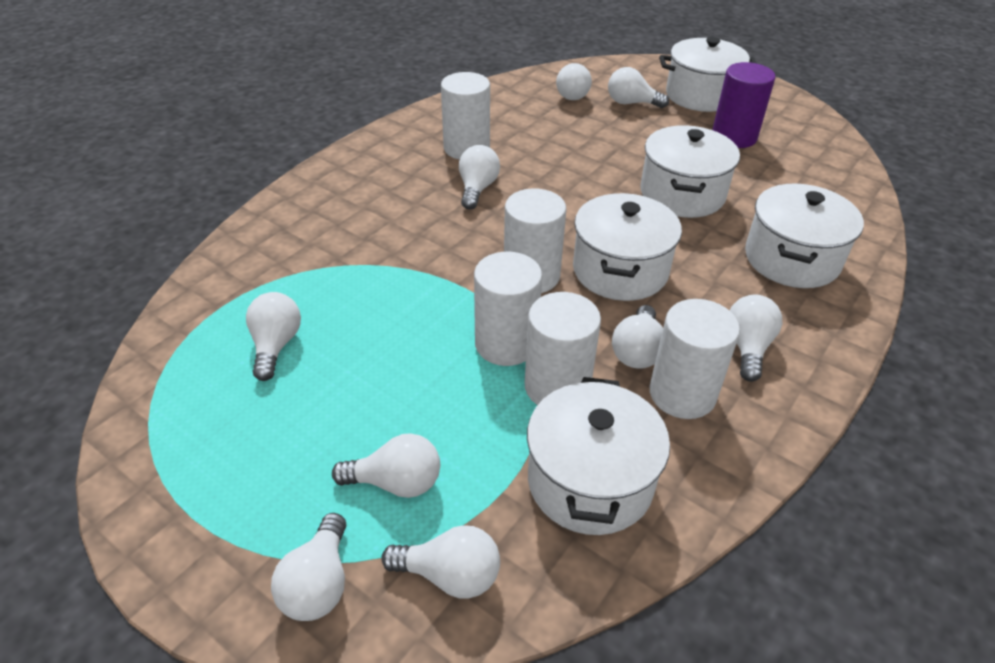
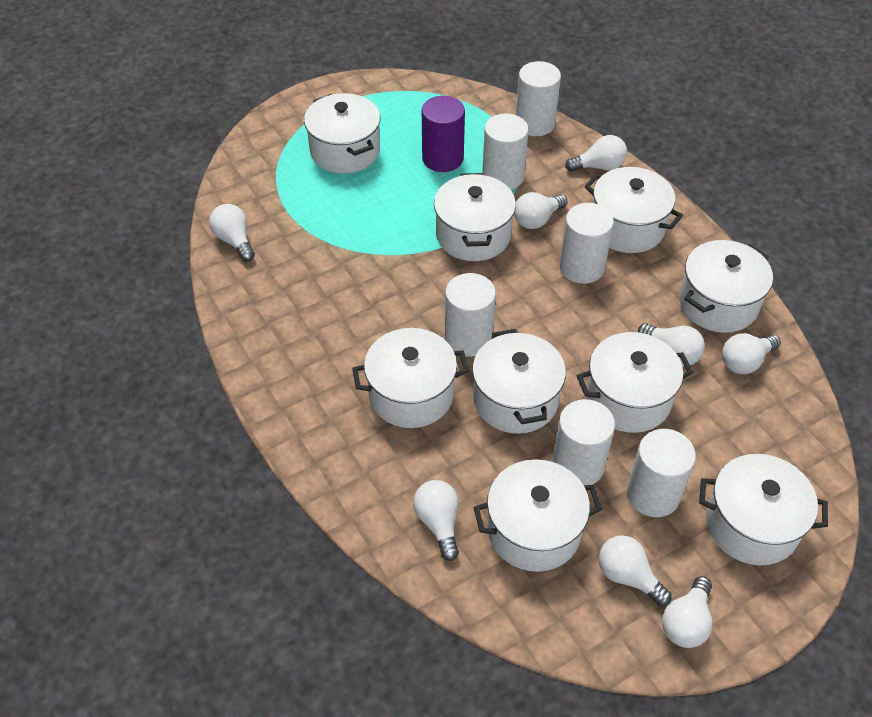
white cylinder: 5 -> 6
white light bulb: 9 -> 8
white pot: 5 -> 9

